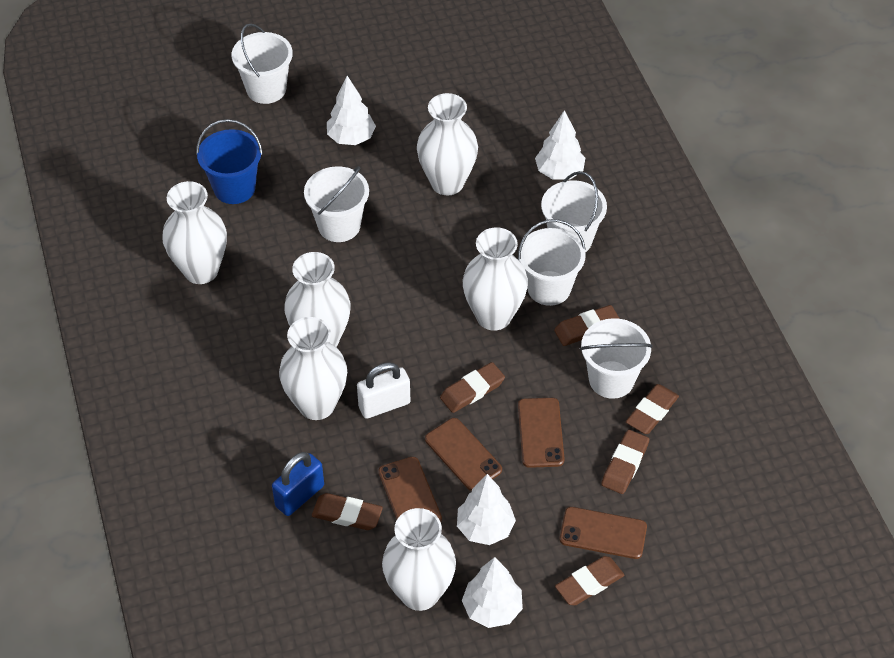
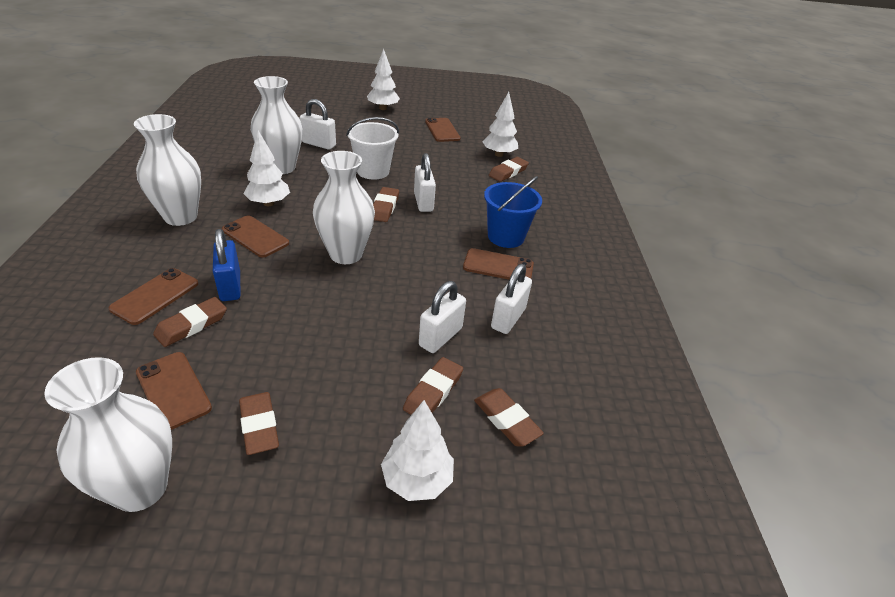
brown phone: 4 -> 5
white bucket: 5 -> 1
white padlock: 1 -> 4
white vase: 6 -> 4

